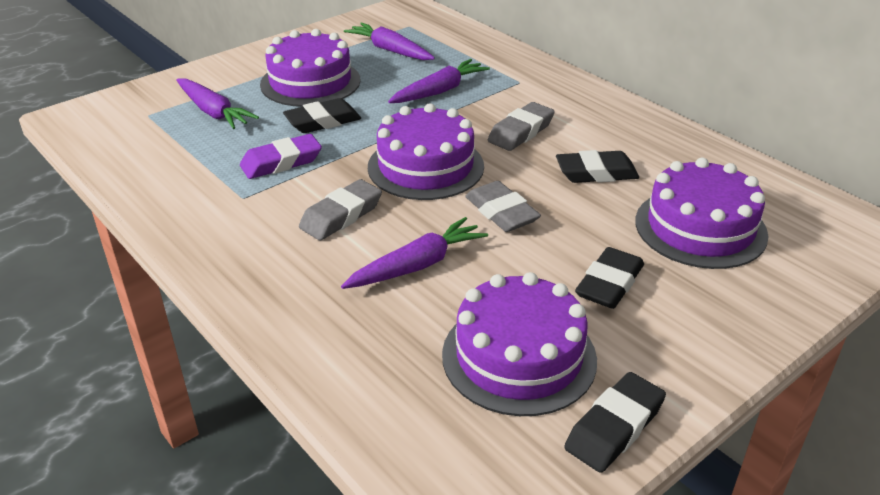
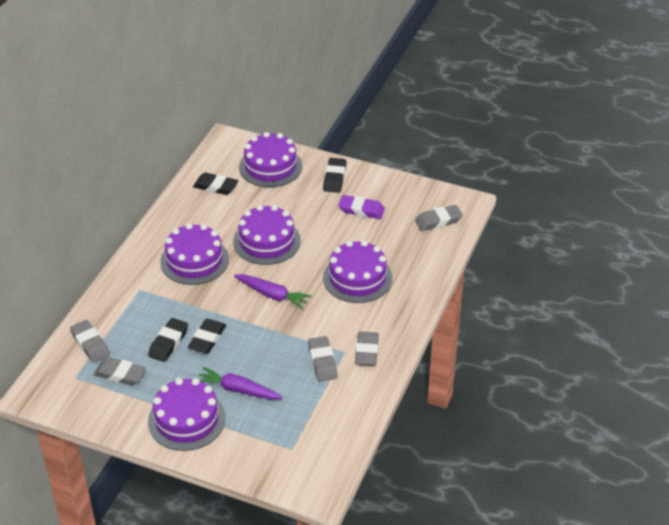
grey eraser: 3 -> 5
purple cake: 4 -> 5
purple carrot: 4 -> 2

